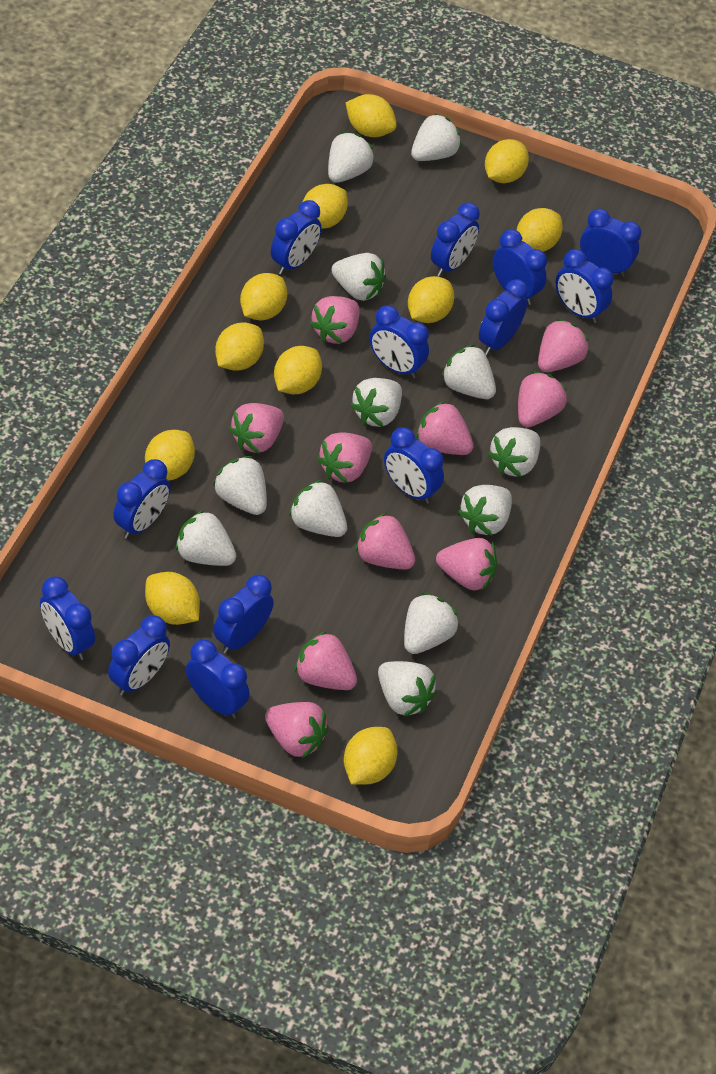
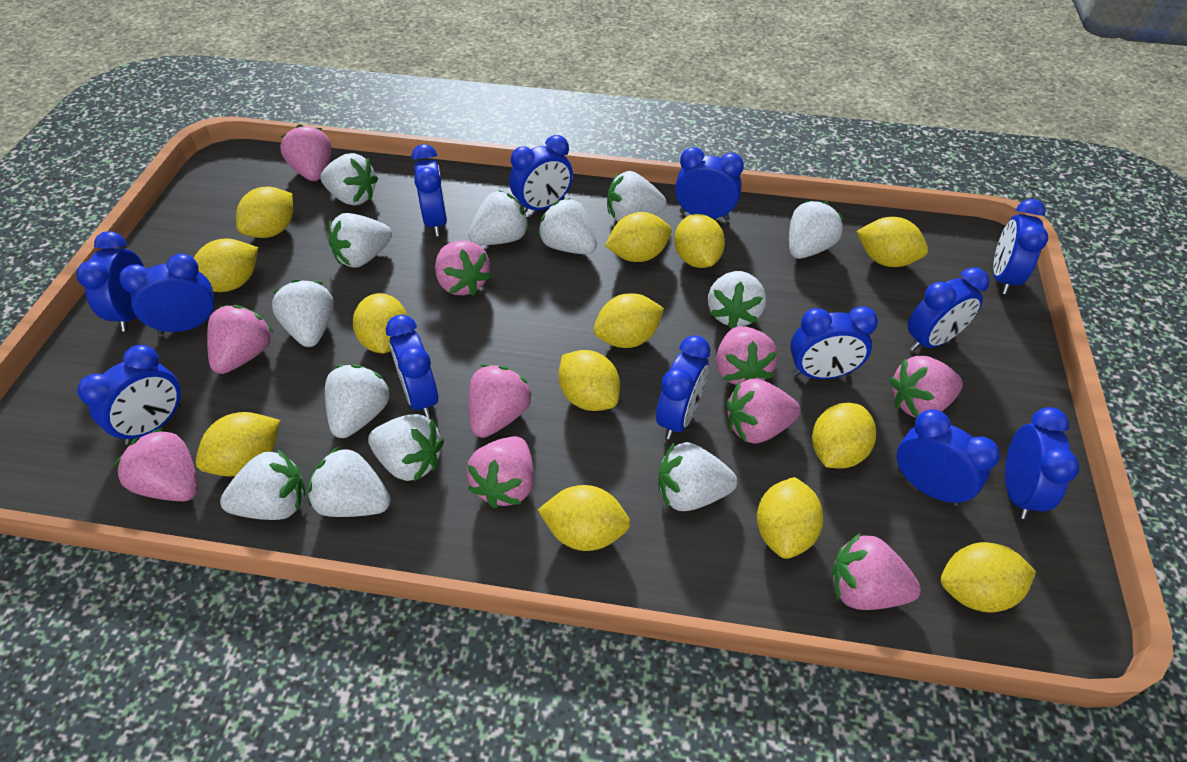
white strawberry: 12 -> 13
yellow lemon: 11 -> 13

